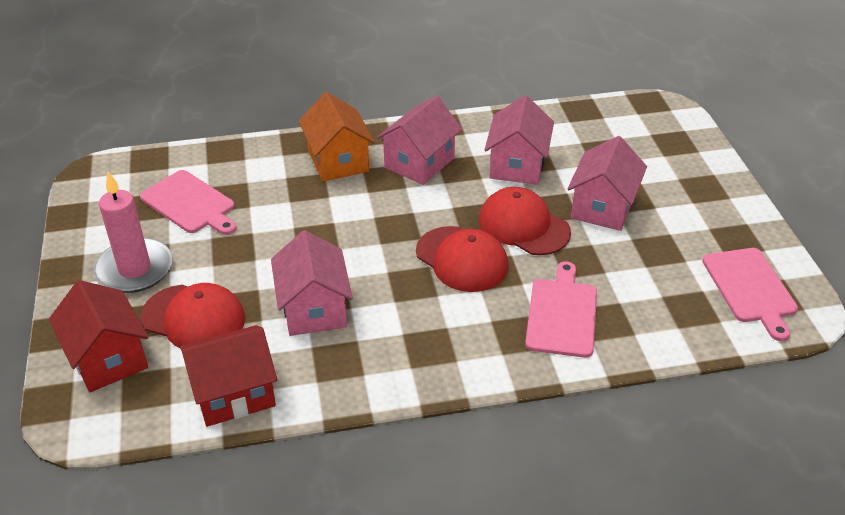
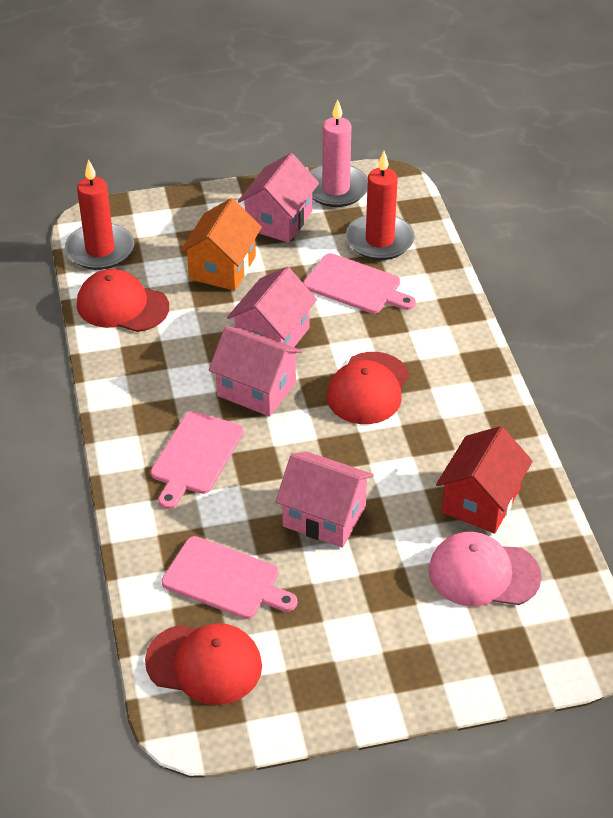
pink cap: 0 -> 1
red candle: 0 -> 2
red house: 2 -> 1

